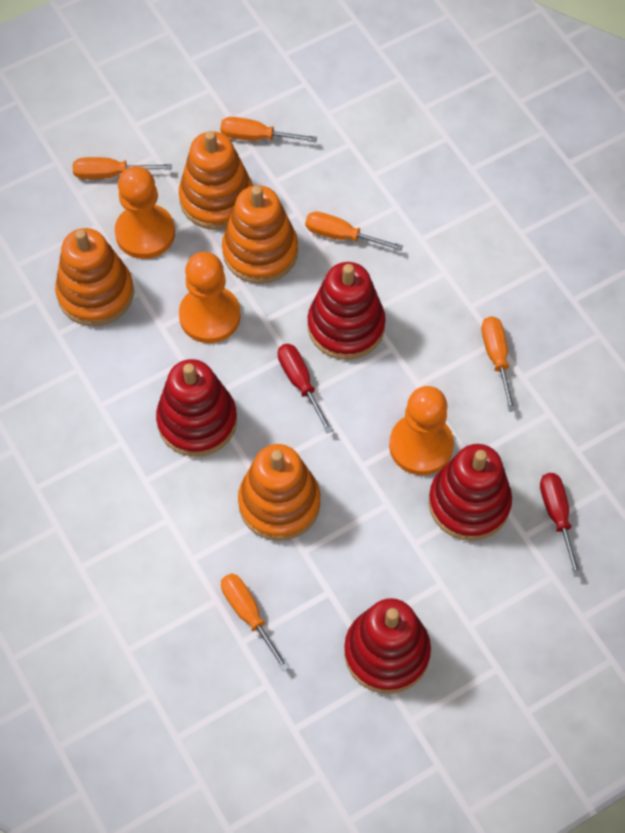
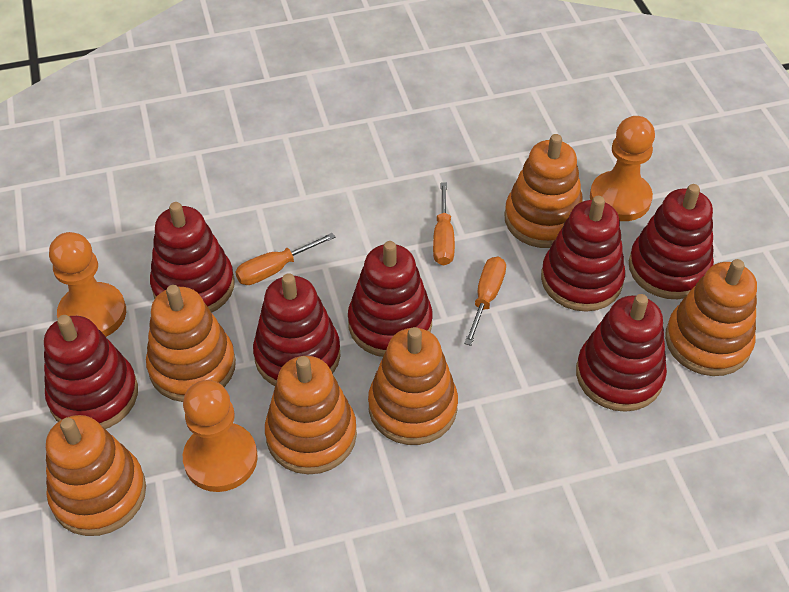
orange screwdriver: 5 -> 3
orange stacking toy: 4 -> 6
red screwdriver: 2 -> 0
red stacking toy: 4 -> 7

